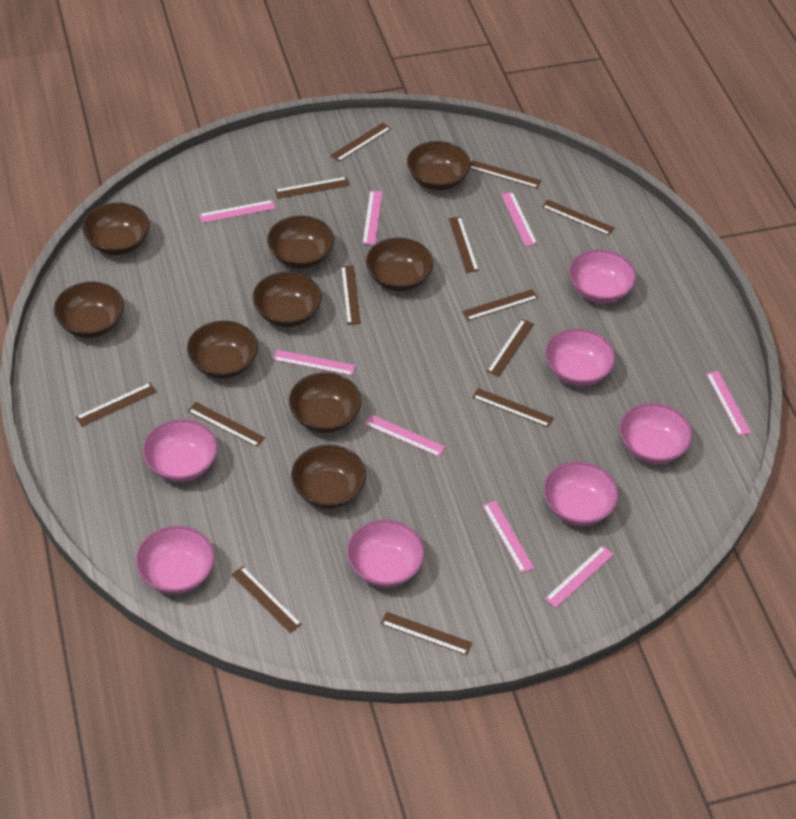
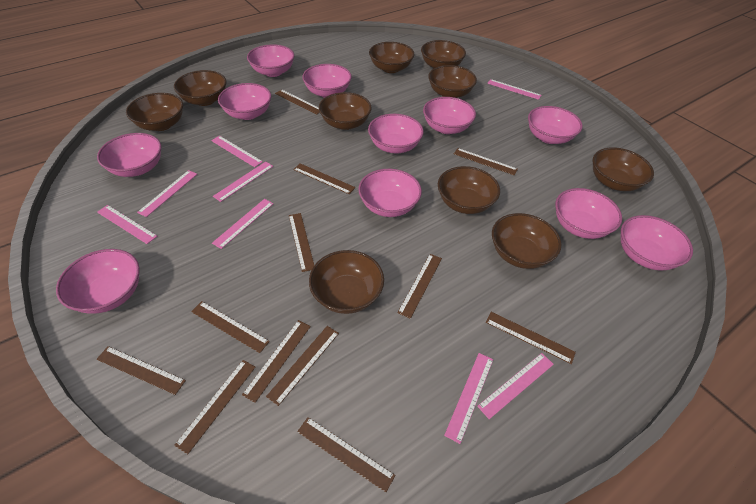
brown bowl: 9 -> 10
brown ruler: 13 -> 12
pink bowl: 7 -> 11

